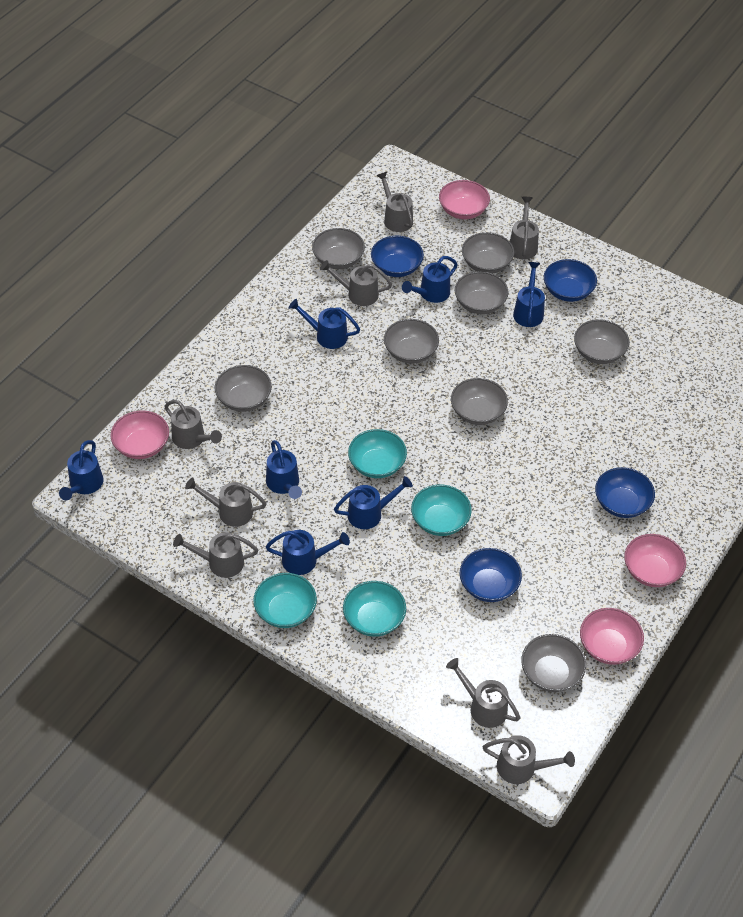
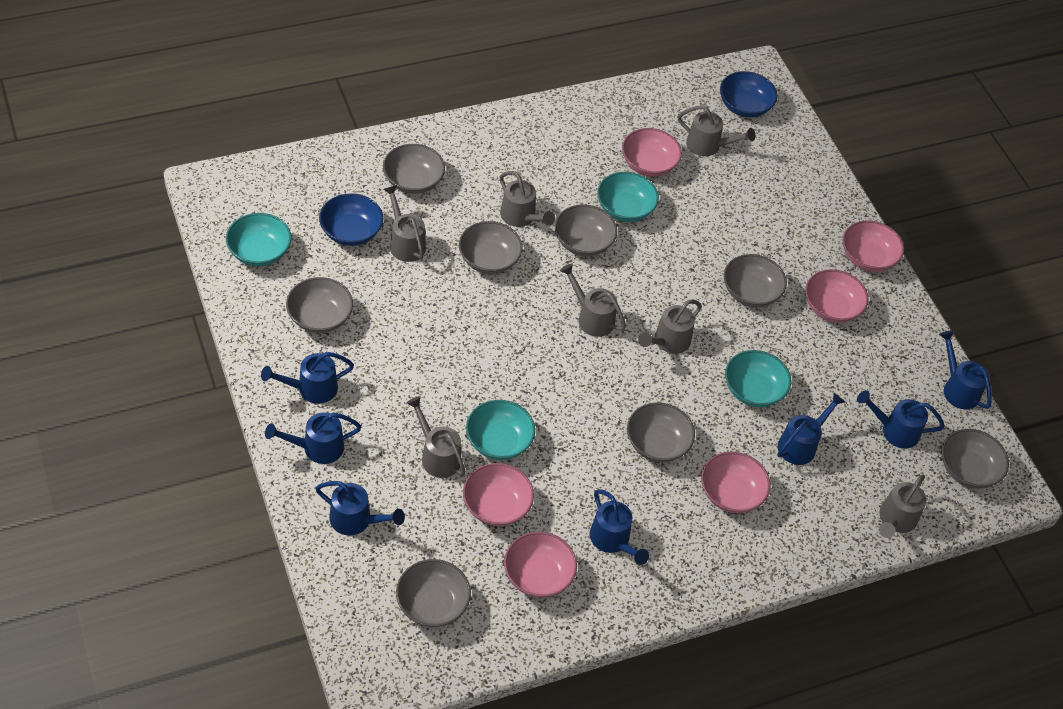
blue bowl: 4 -> 2
grey watering can: 8 -> 7
pink bowl: 4 -> 6

